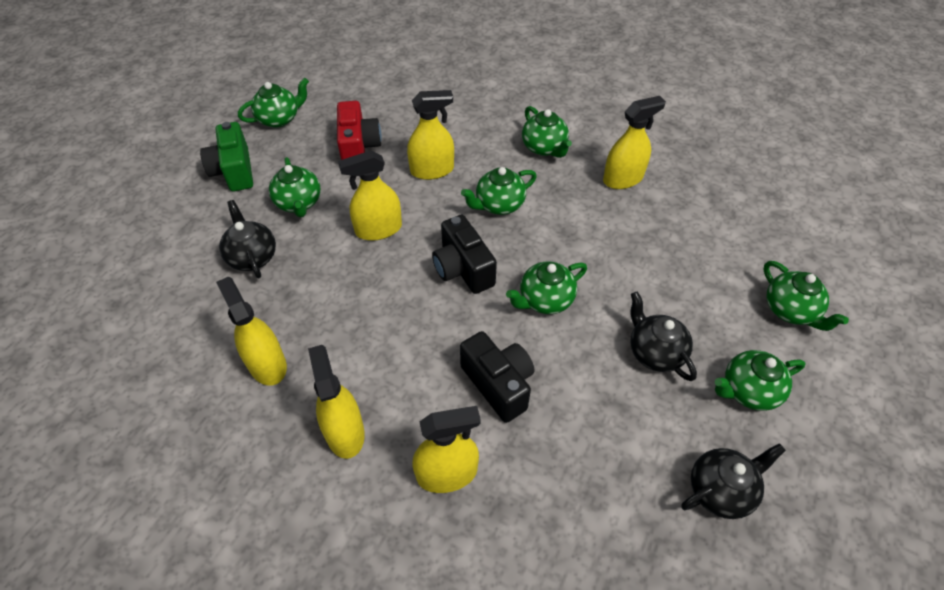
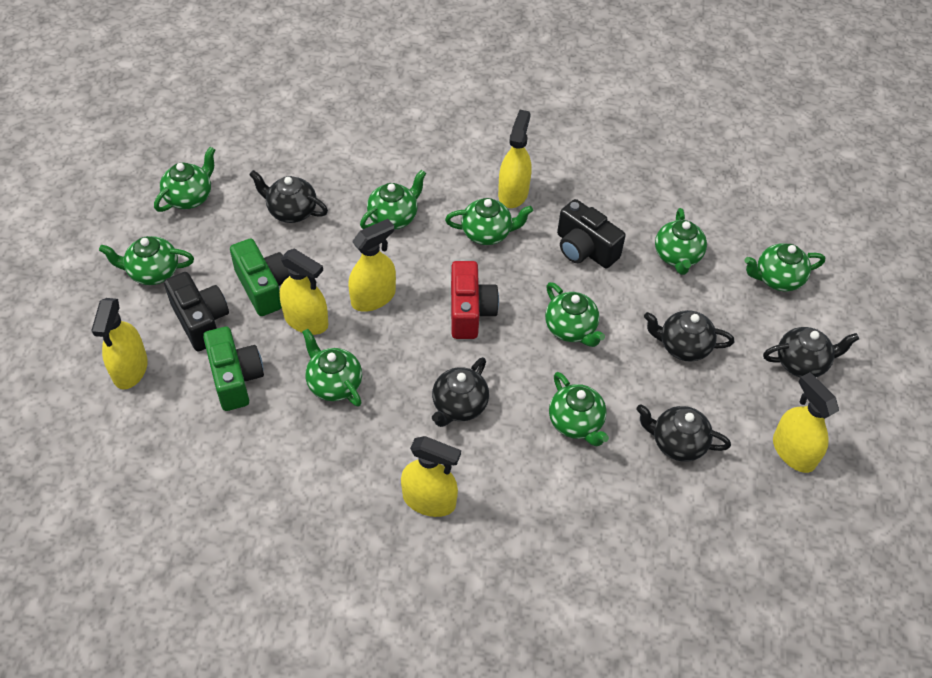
black teapot: 3 -> 5
green camera: 1 -> 2
green teapot: 7 -> 9

